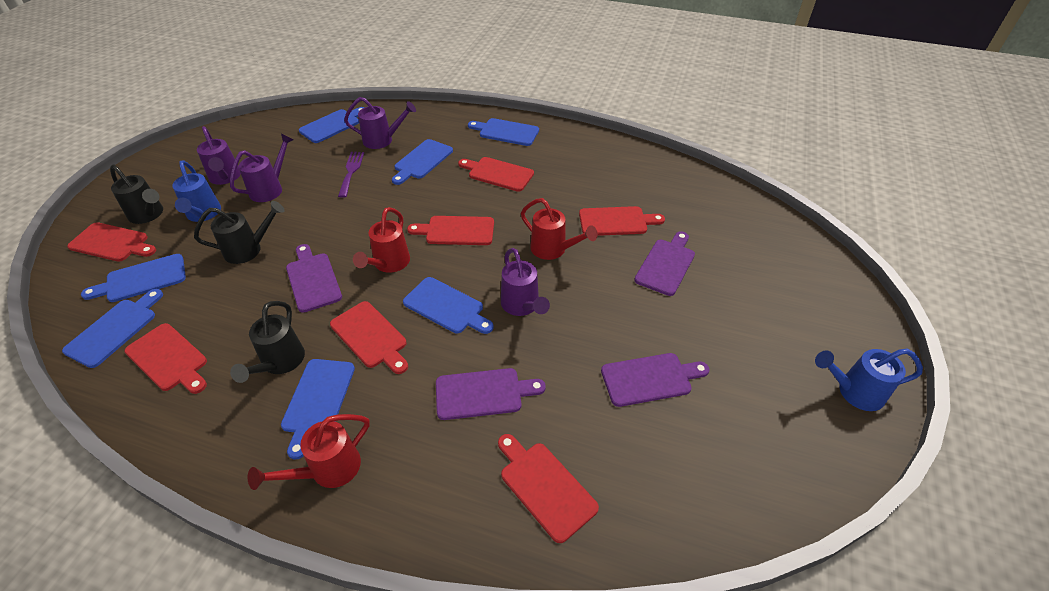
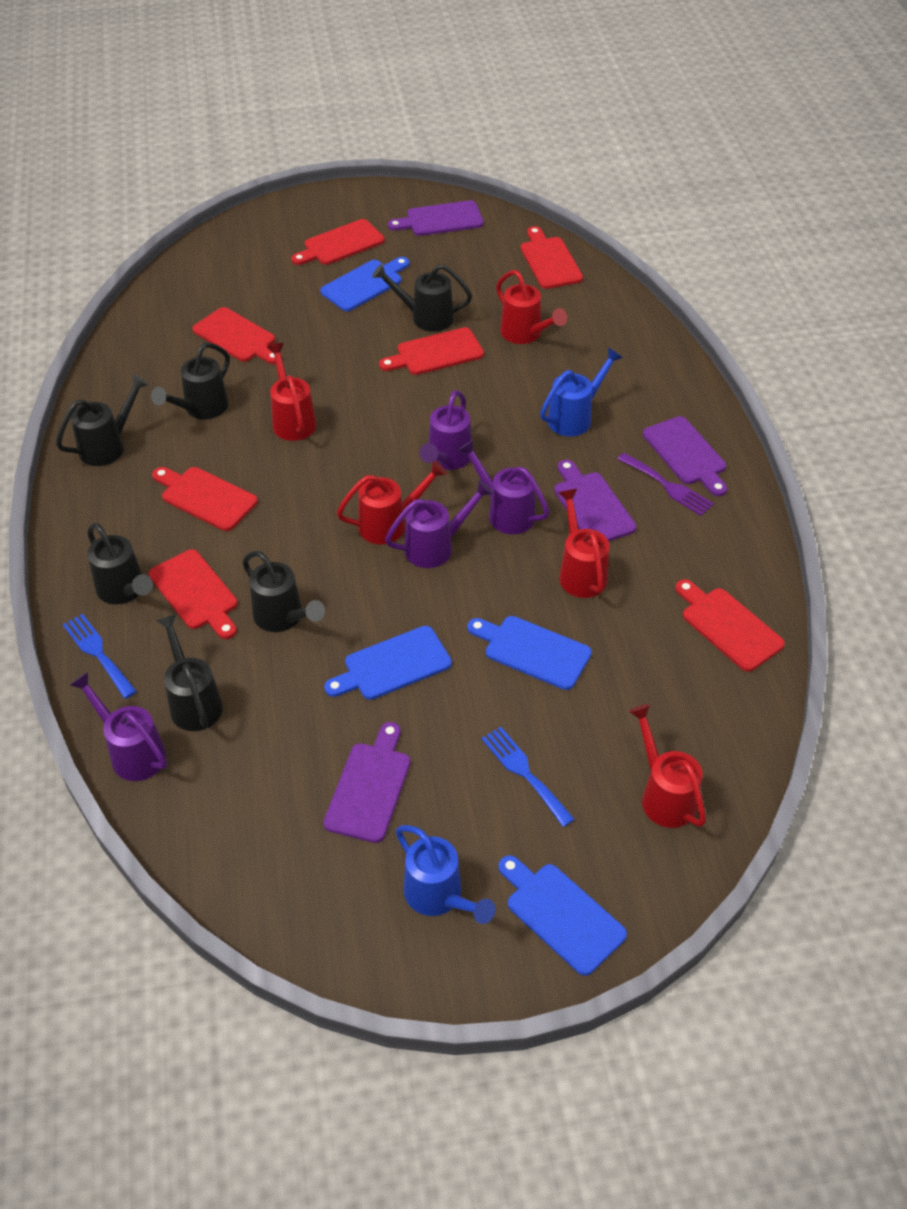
black watering can: 3 -> 6
blue cutting board: 7 -> 4
blue fork: 0 -> 2
red watering can: 3 -> 5

